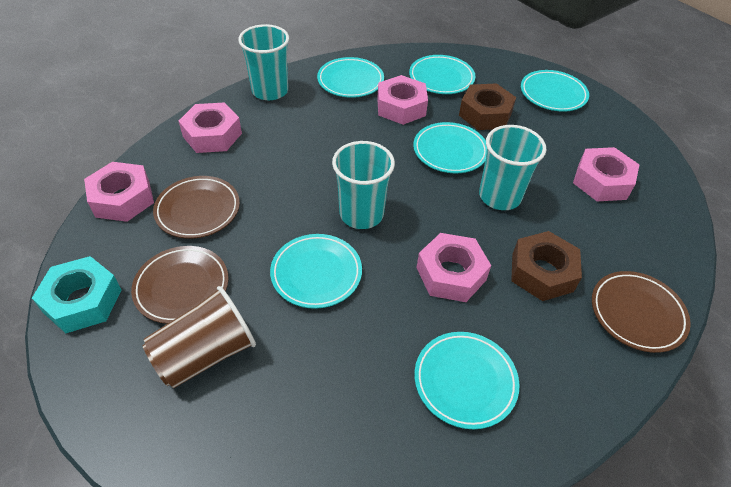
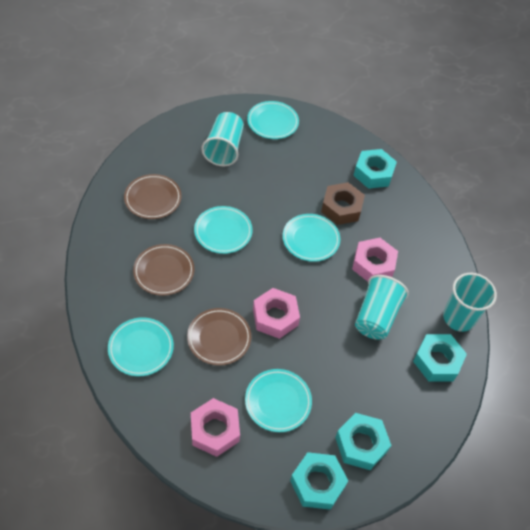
brown cup: 1 -> 0
brown nut: 2 -> 1
pink nut: 5 -> 3
turquoise nut: 1 -> 4
turquoise plate: 6 -> 5

